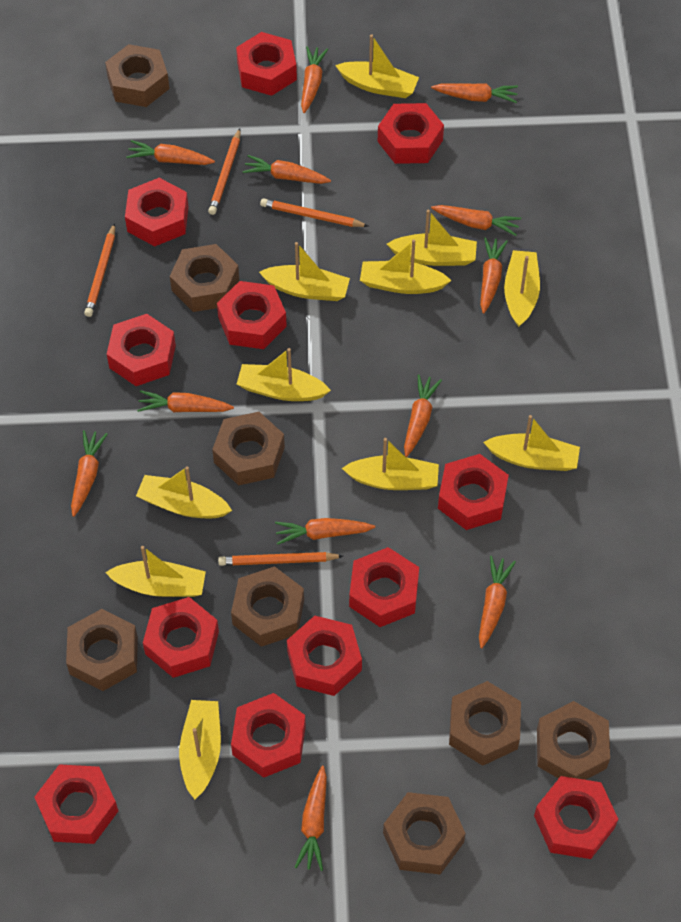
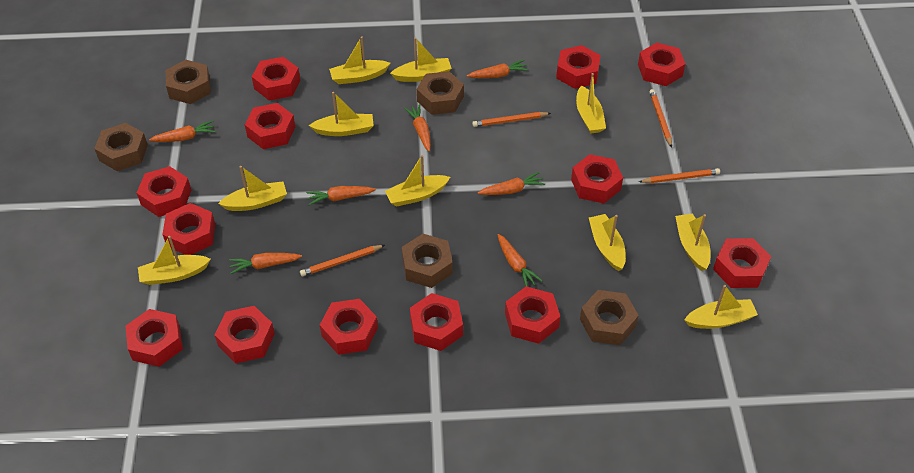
brown nut: 8 -> 5
orange carrot: 12 -> 7
red nut: 12 -> 13
yellow boat: 11 -> 10

